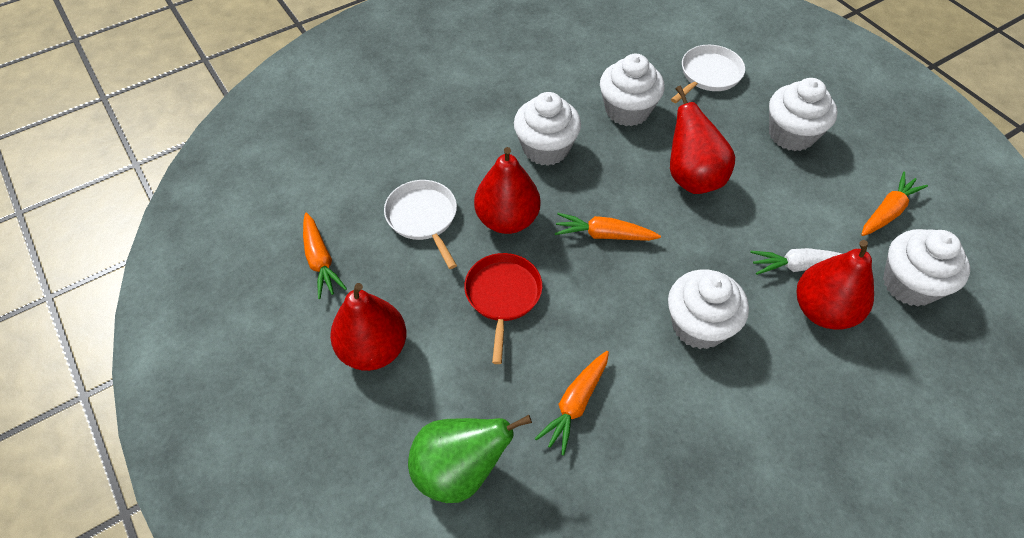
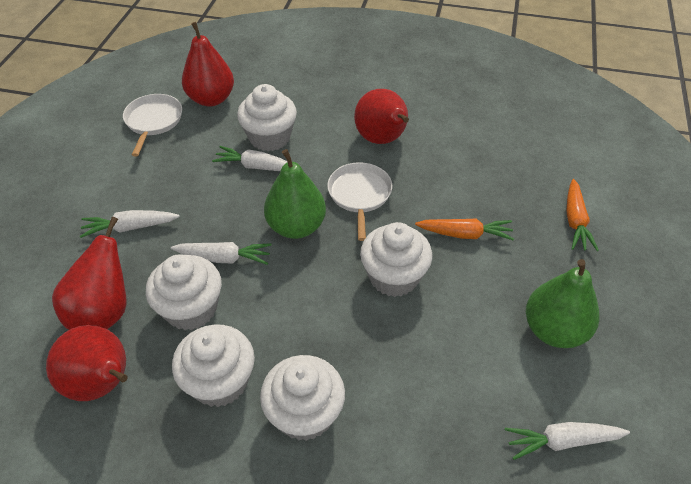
green pear: 1 -> 2
orange carrot: 4 -> 2
red pan: 1 -> 0
white carrot: 1 -> 4

